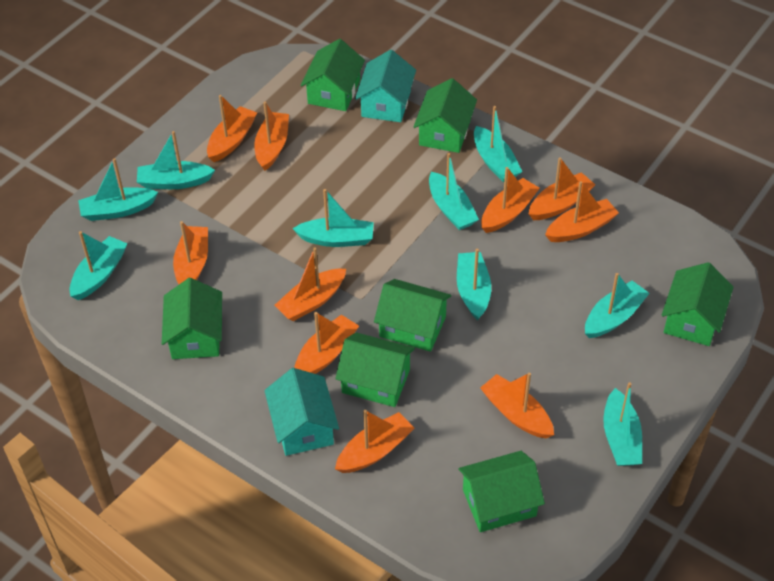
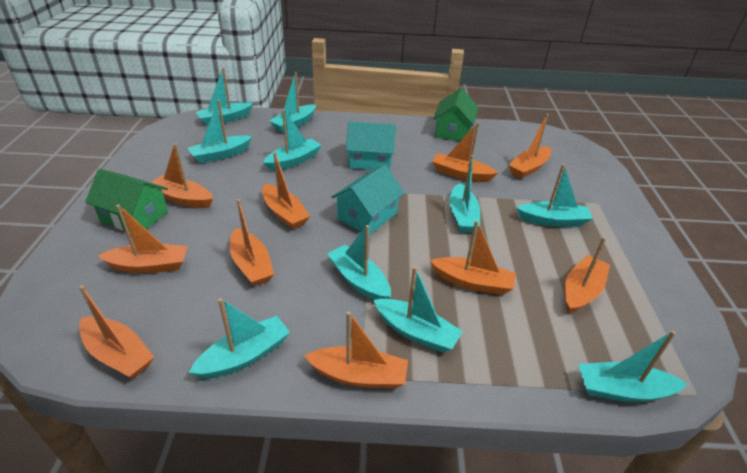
green house: 7 -> 2
turquoise boat: 9 -> 10

